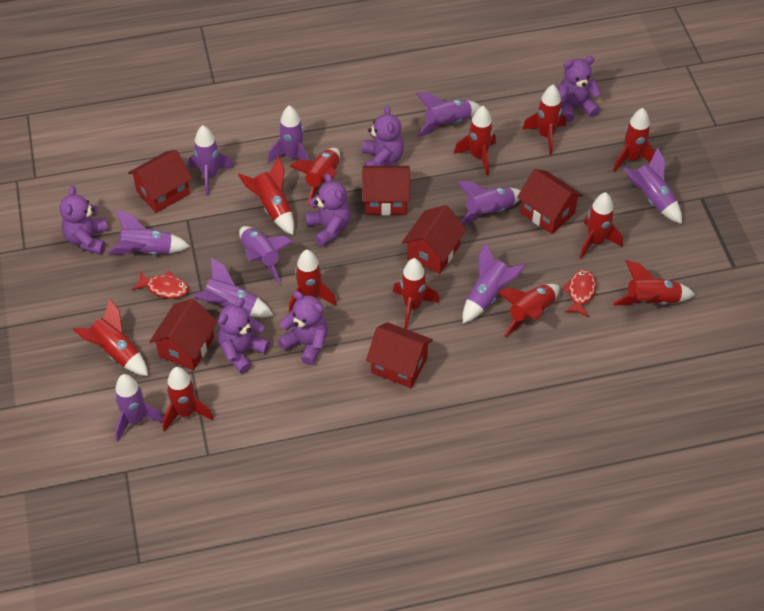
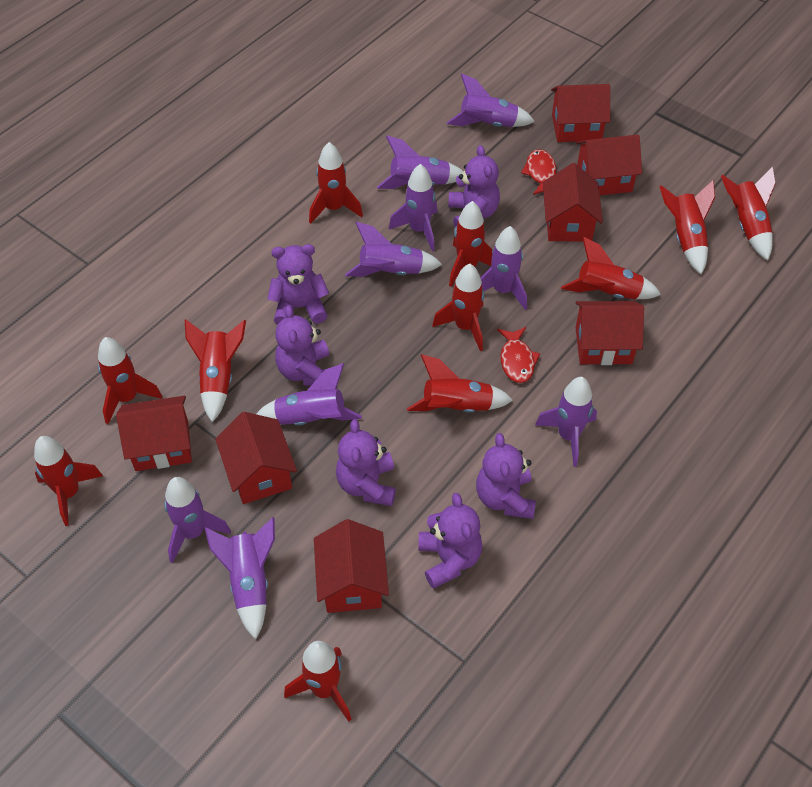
purple rocket: 10 -> 9
red house: 6 -> 7
red rocket: 12 -> 11

